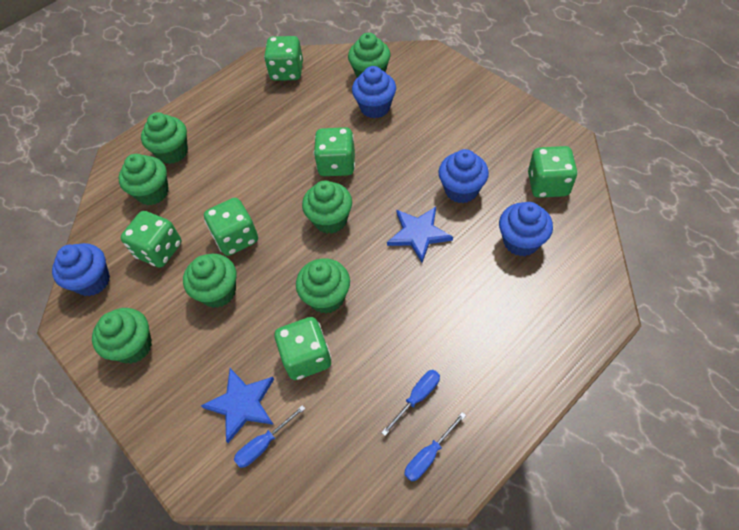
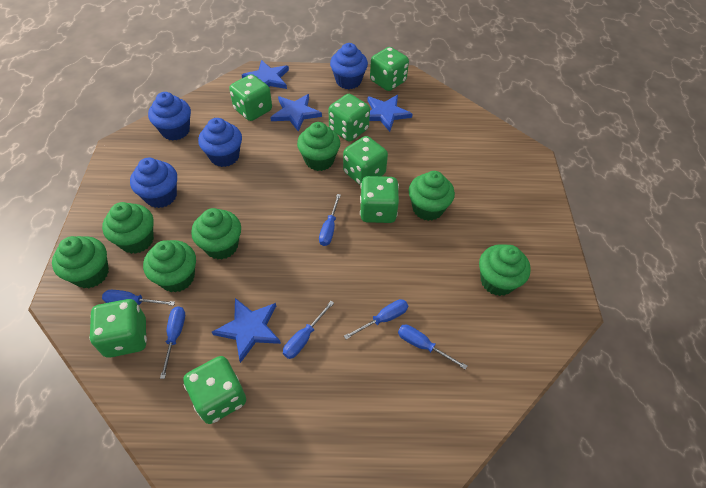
blue screwdriver: 3 -> 6
blue star: 2 -> 4
green dice: 6 -> 7

